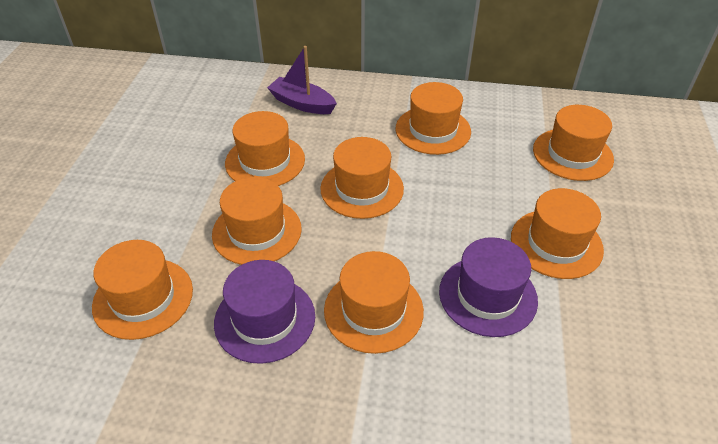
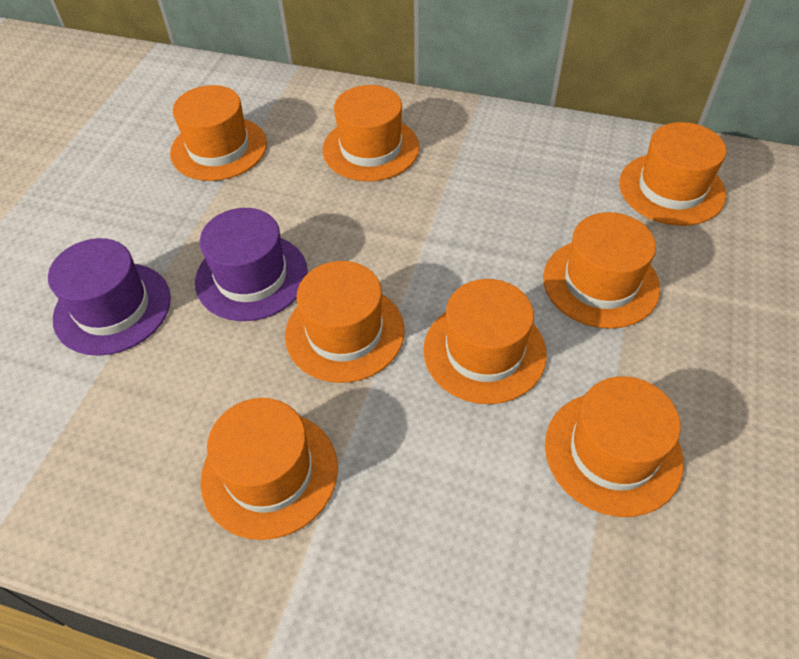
purple boat: 1 -> 0

